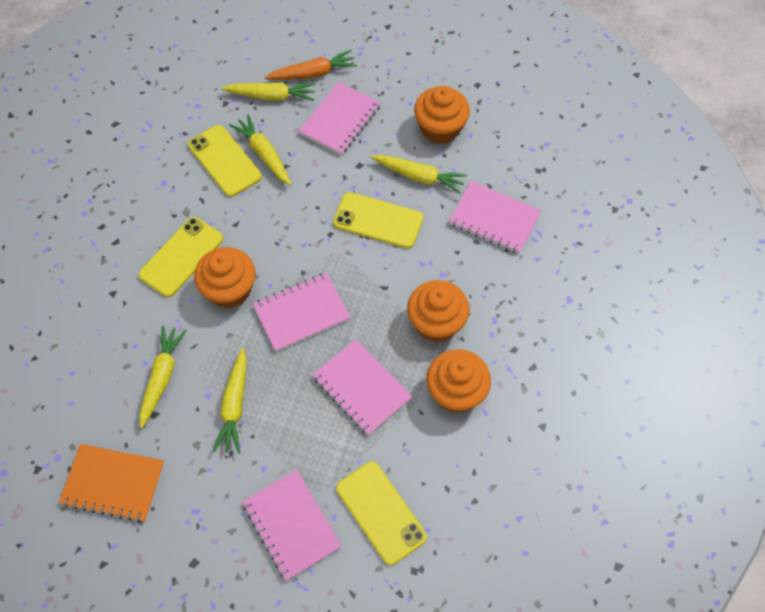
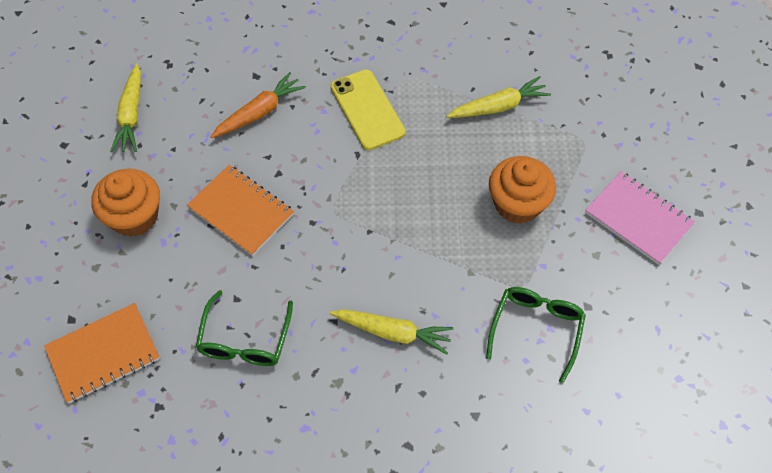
green glasses: 0 -> 2
orange cupcake: 4 -> 2
orange notebook: 1 -> 2
pink notebook: 5 -> 1
yellow carrot: 5 -> 3
yellow phone: 4 -> 1

